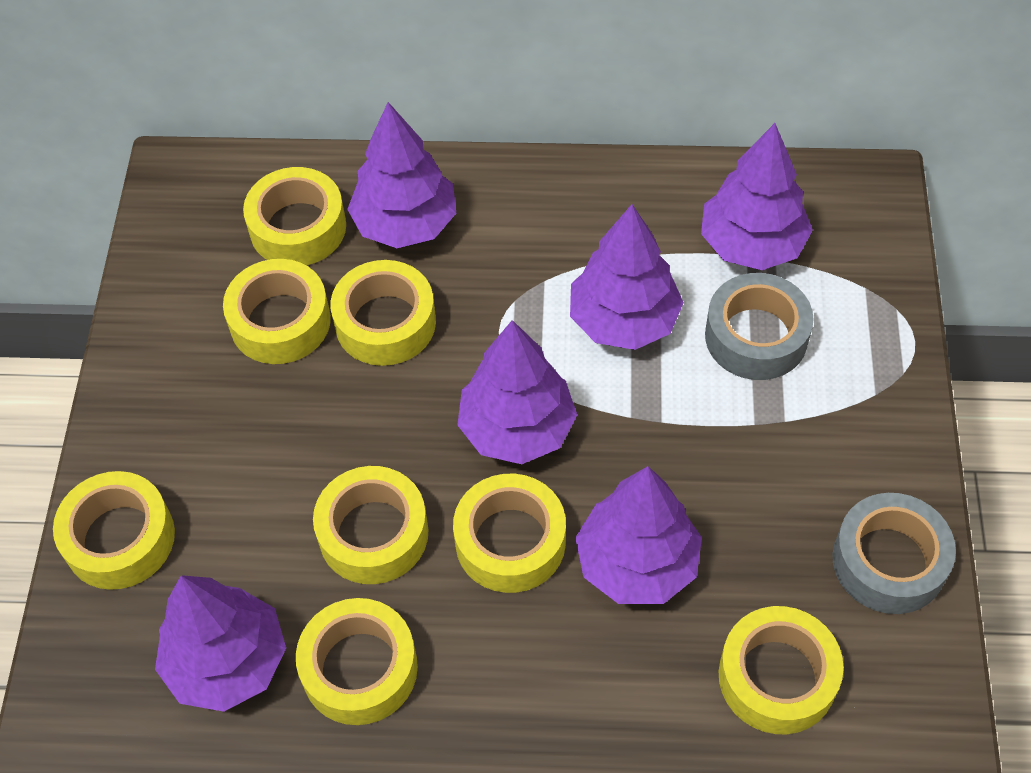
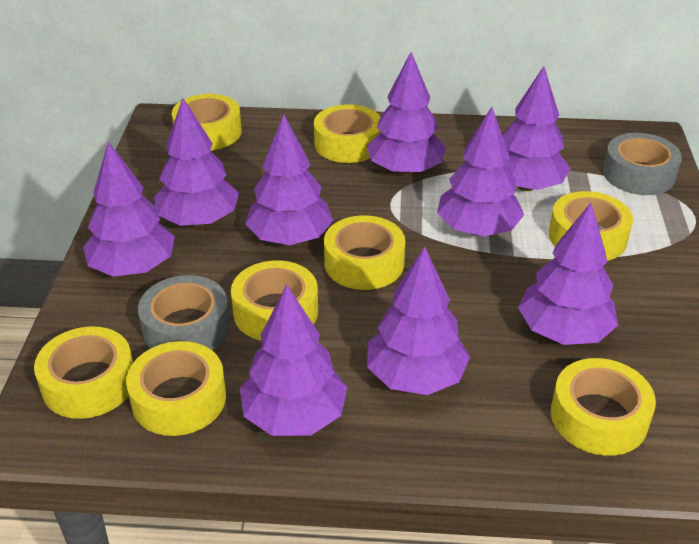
purple tree: 6 -> 9

